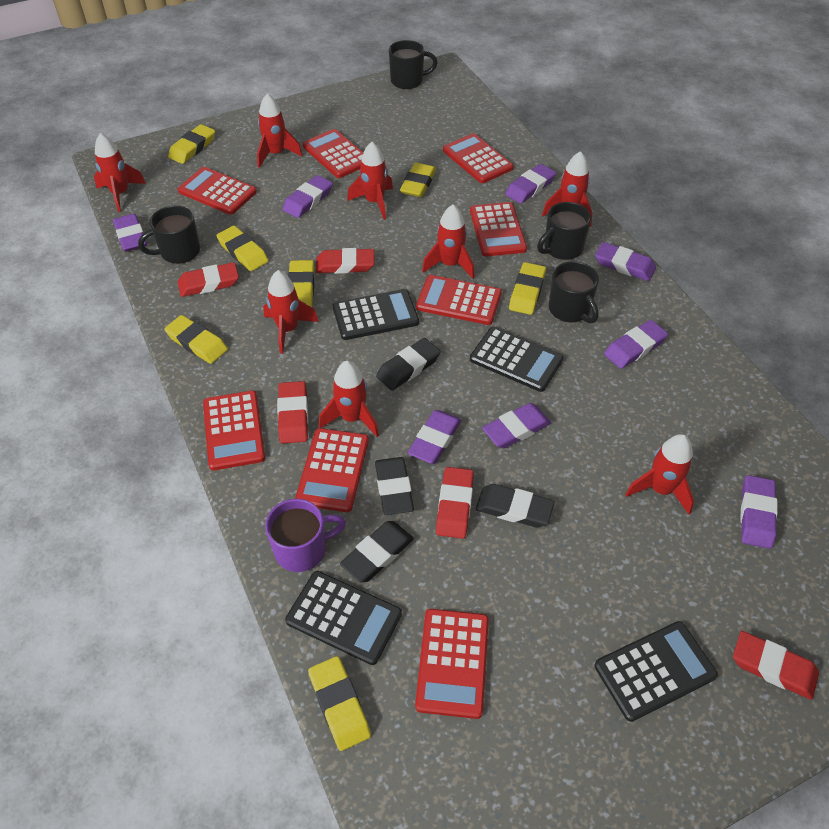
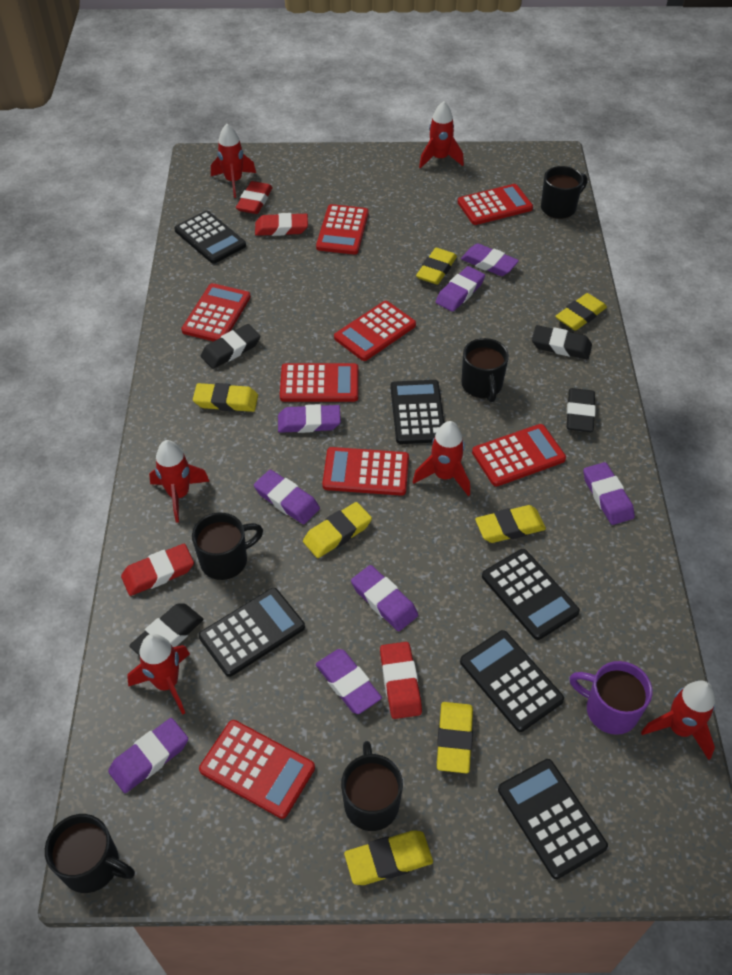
black calculator: 4 -> 6
black mug: 4 -> 5
red eraser: 5 -> 4
red rocket: 8 -> 6

